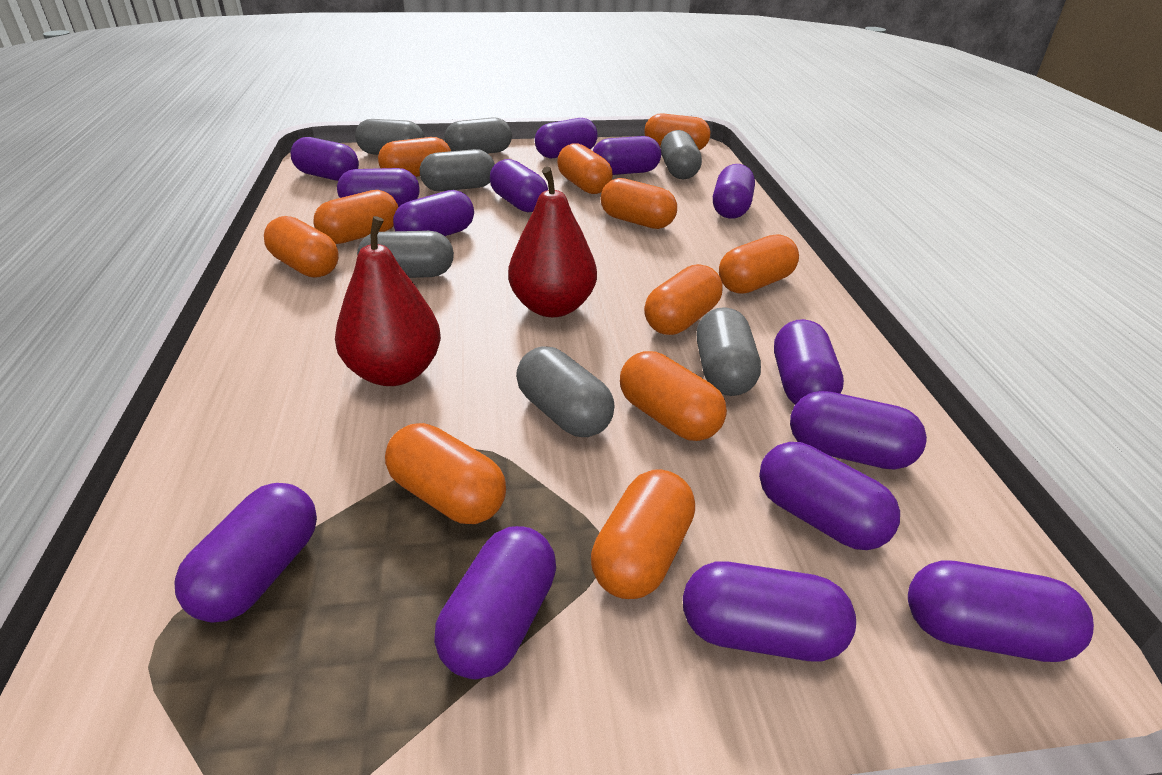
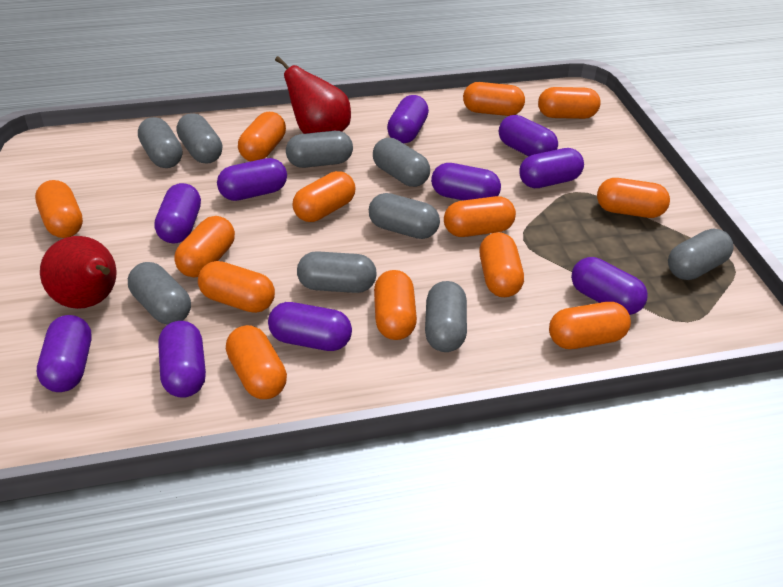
grey capsule: 7 -> 9
orange capsule: 11 -> 13
purple capsule: 14 -> 10

